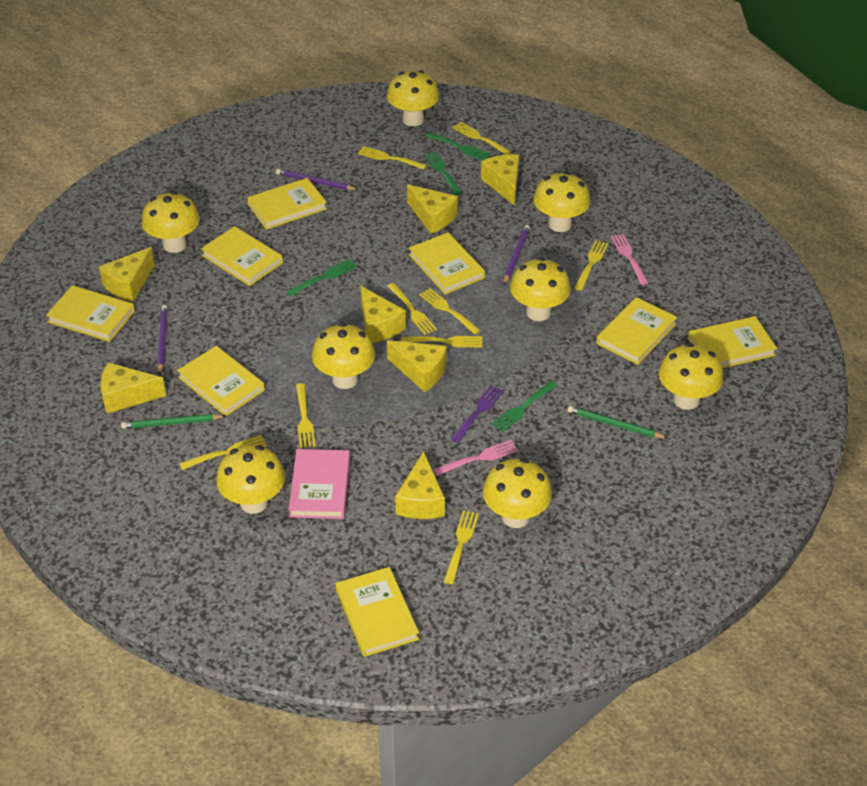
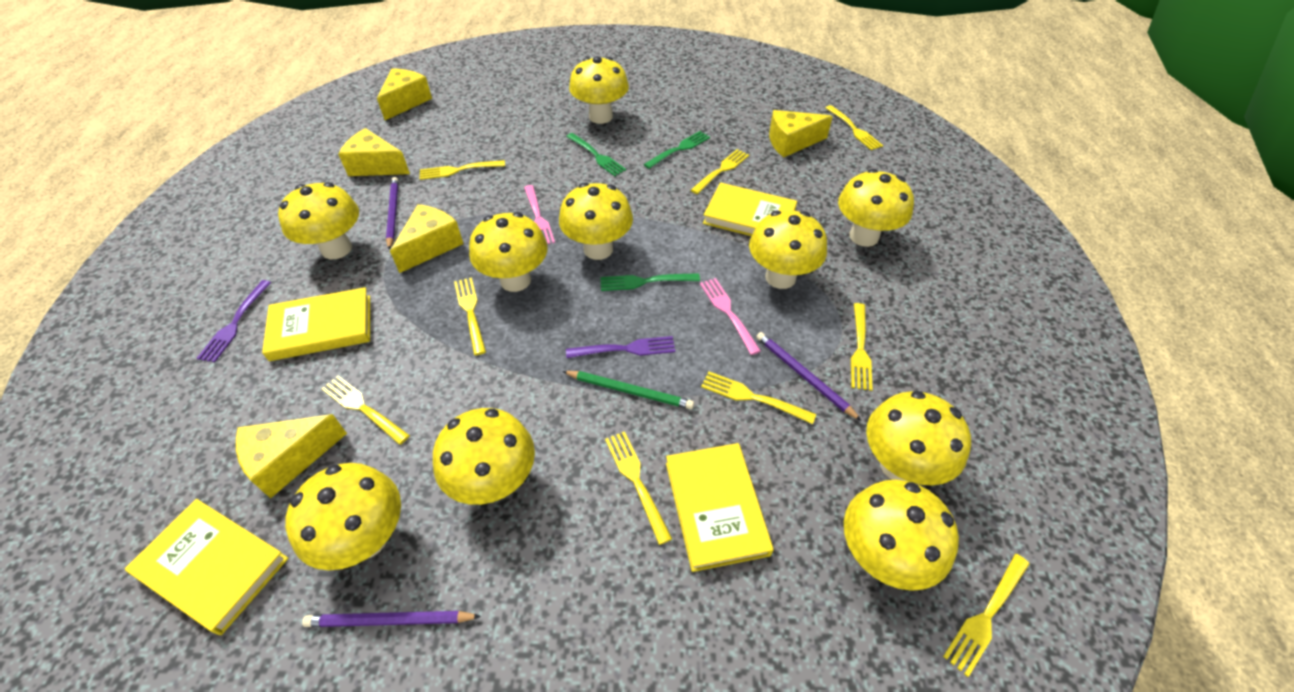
green fork: 4 -> 3
green pencil: 2 -> 1
pink book: 1 -> 0
purple fork: 1 -> 2
yellow book: 8 -> 4
yellow cheese: 7 -> 5
yellow mushroom: 8 -> 10

